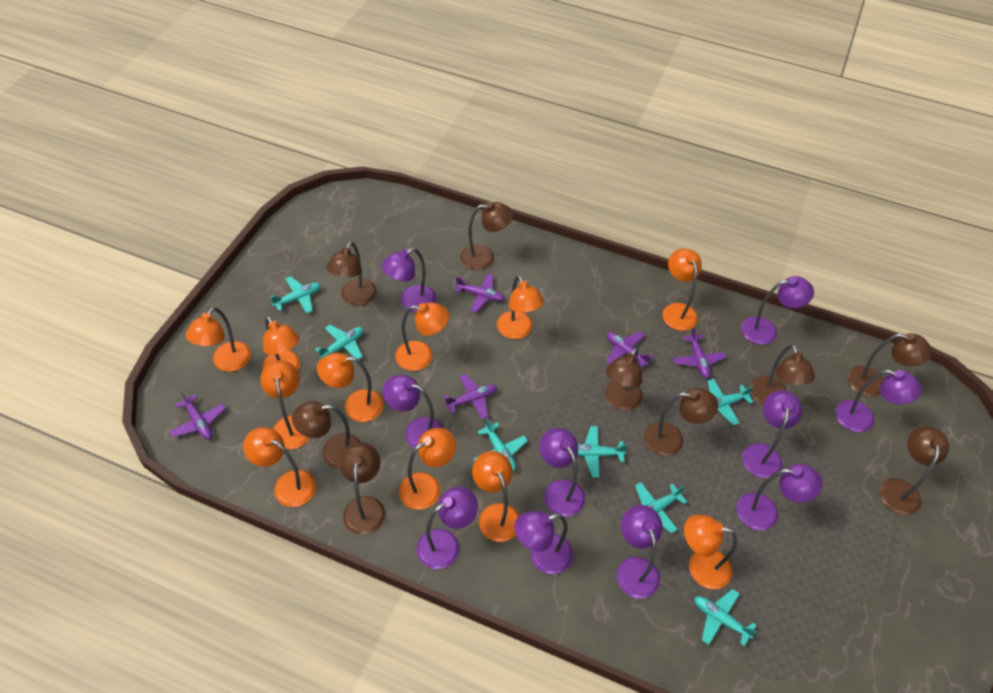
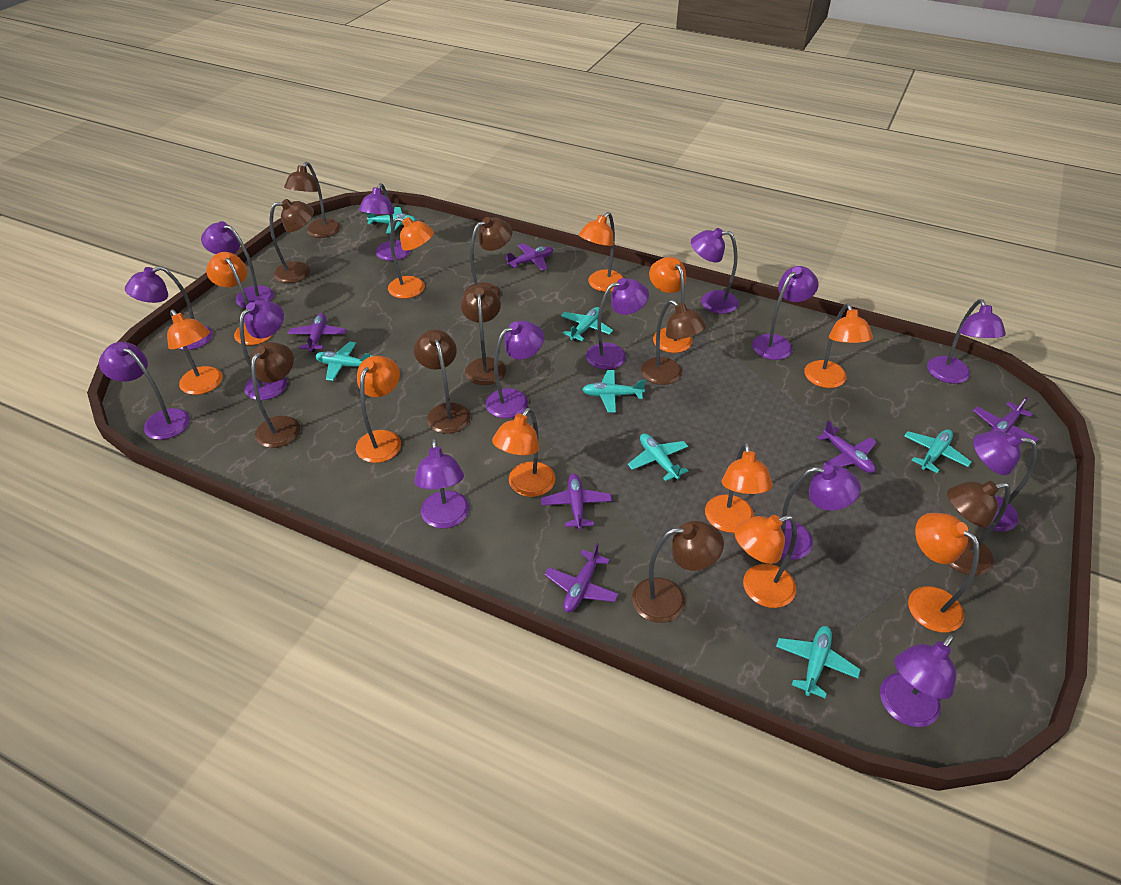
purple lamp: 10 -> 14
purple plane: 5 -> 6

